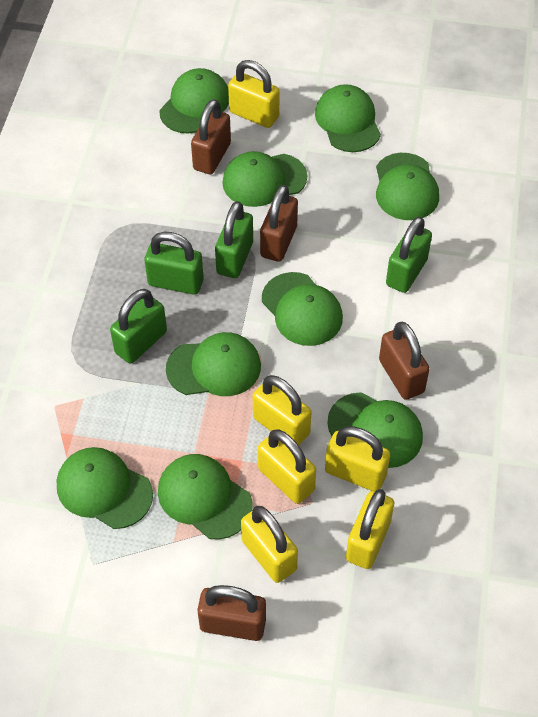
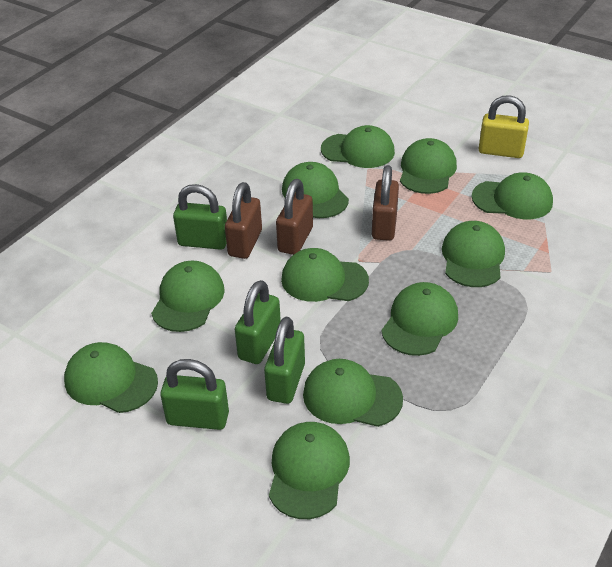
brown padlock: 4 -> 3
green cap: 9 -> 11
yellow padlock: 6 -> 1

